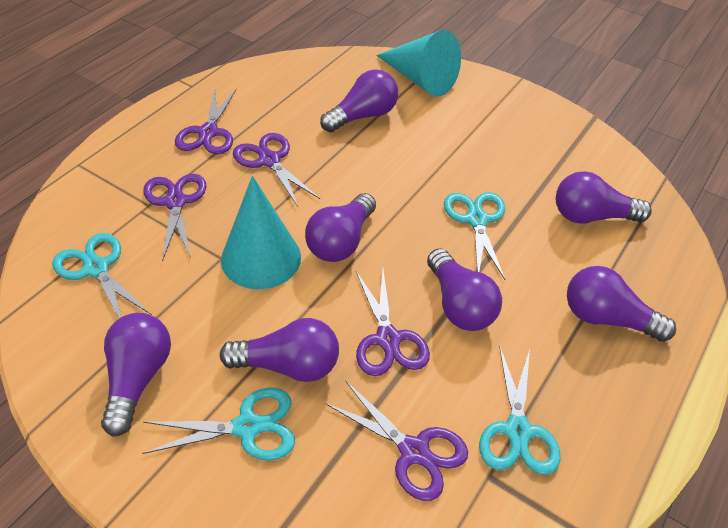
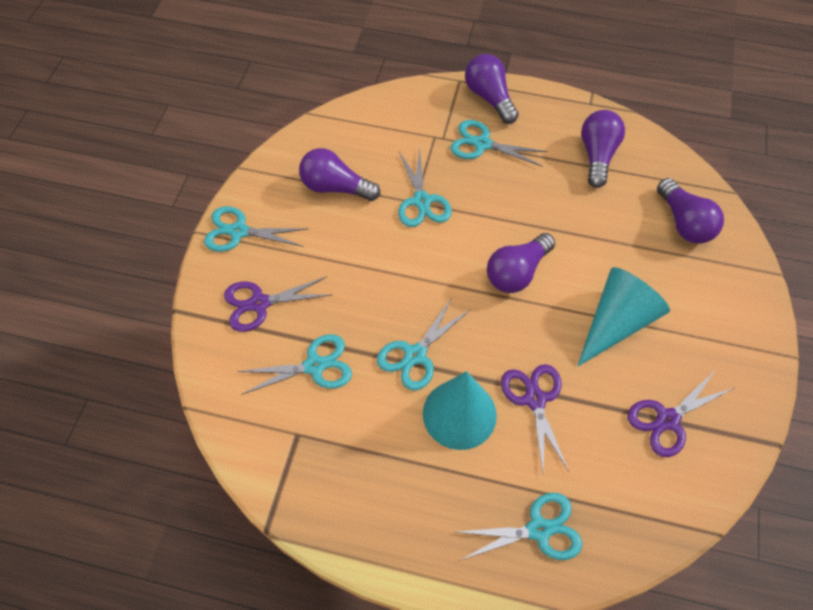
purple light bulb: 7 -> 5
purple scissors: 5 -> 3
turquoise scissors: 4 -> 6

